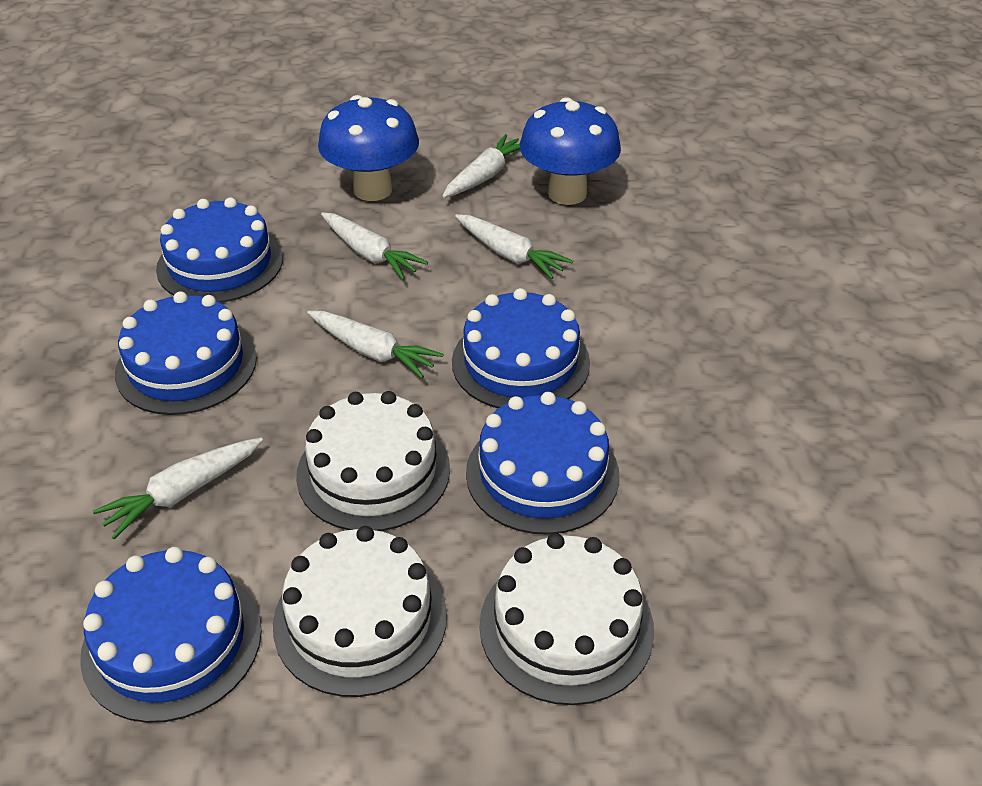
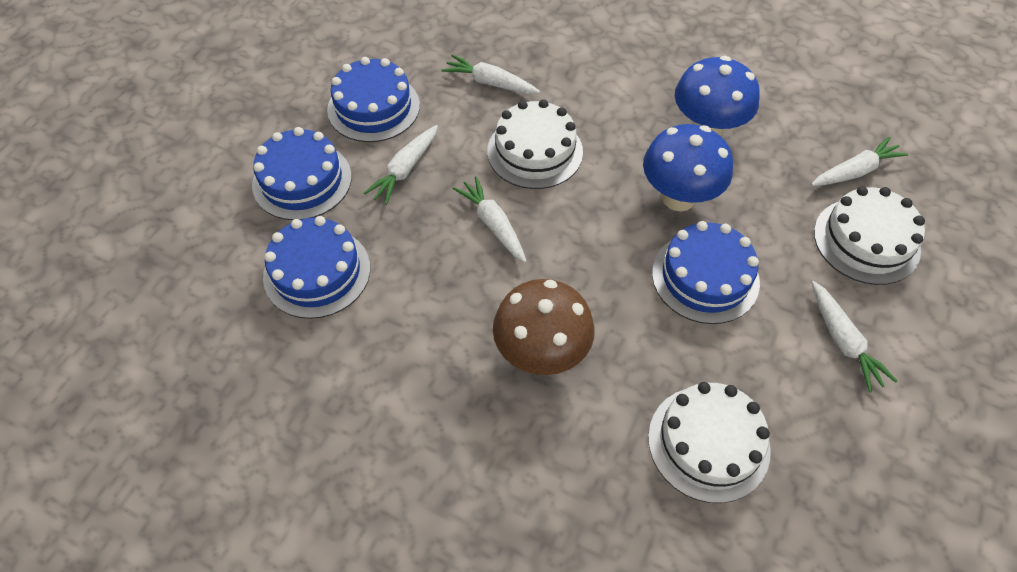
blue cake: 5 -> 4
brown mushroom: 0 -> 1

